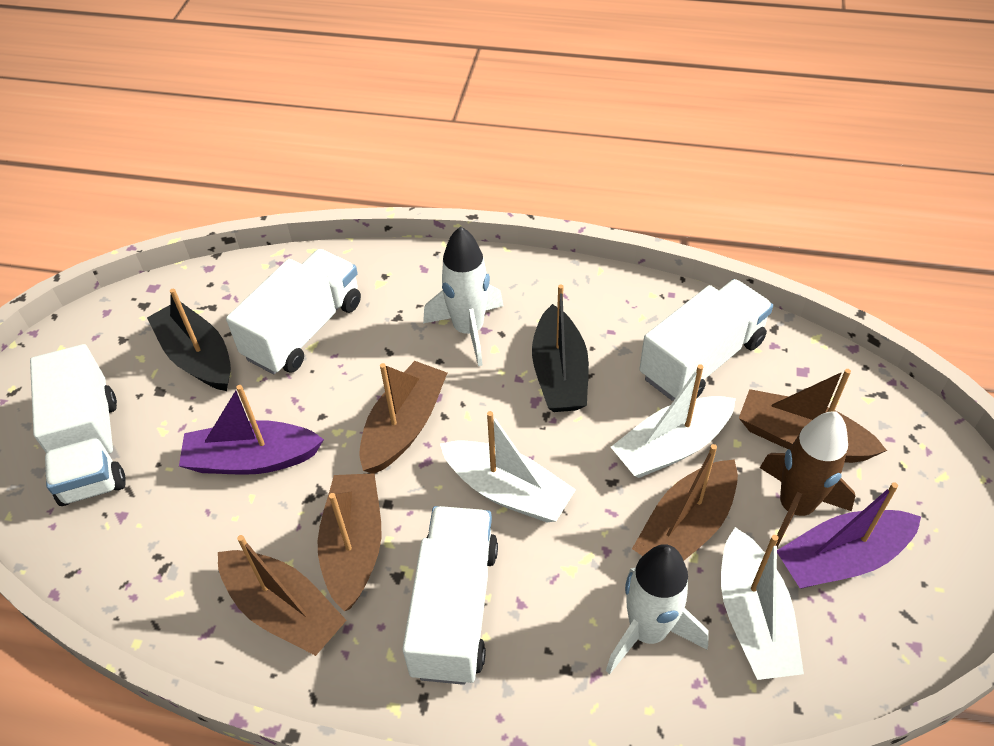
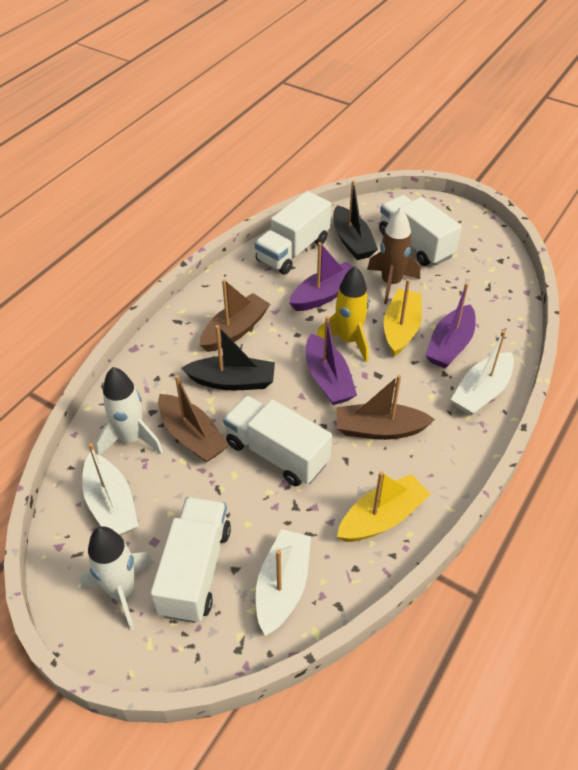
brown boat: 5 -> 3
purple boat: 2 -> 3
yellow boat: 0 -> 2
yellow rocket: 0 -> 1

